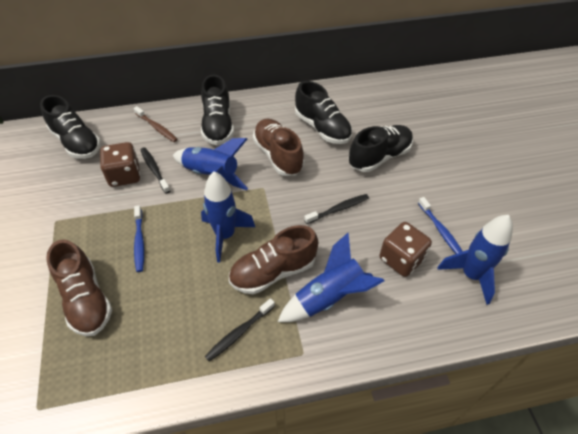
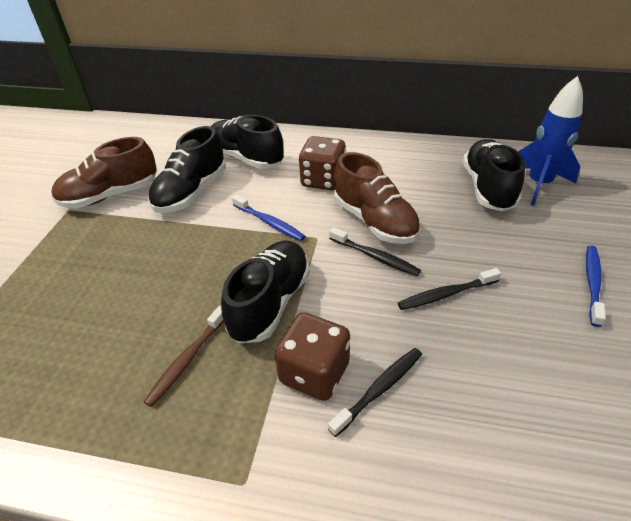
blue rocket: 4 -> 1
brown shoe: 3 -> 2

